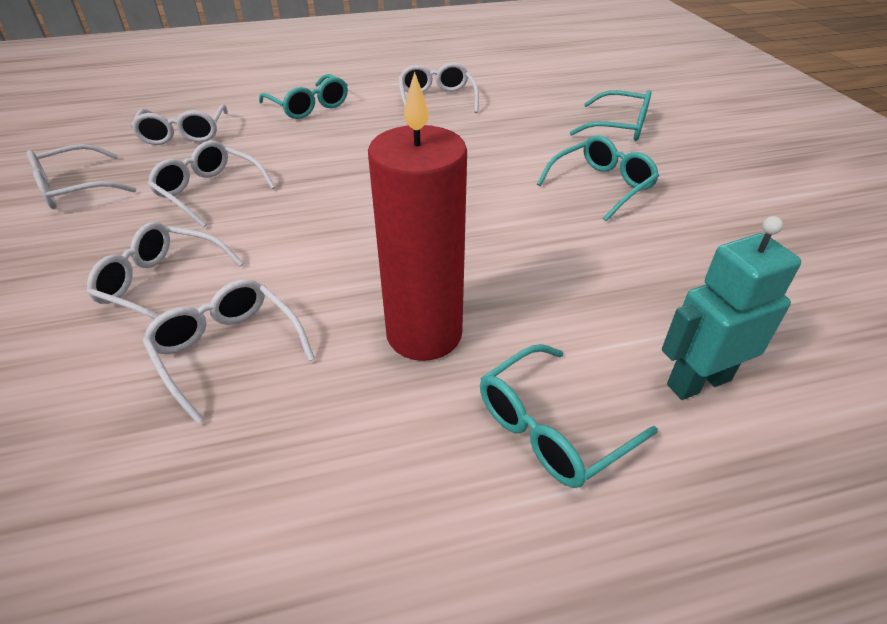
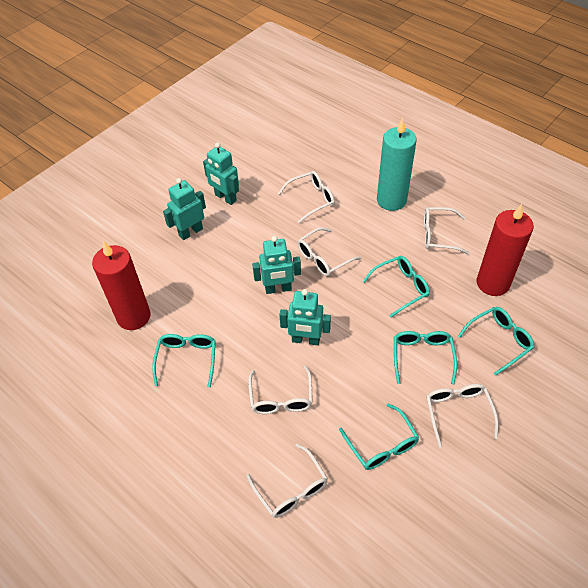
red candle: 1 -> 2
turquoise candle: 0 -> 1
turquoise glasses: 4 -> 5
turquoise robot: 1 -> 4

